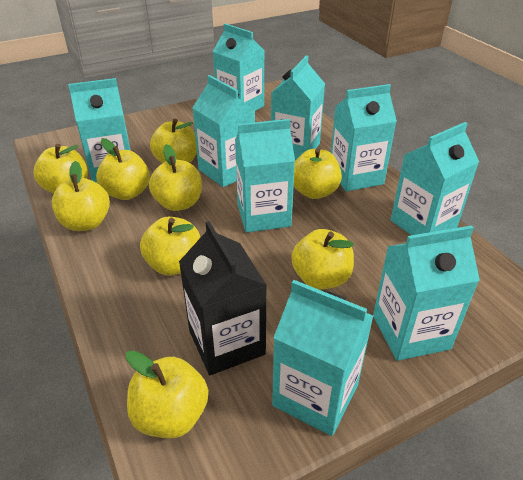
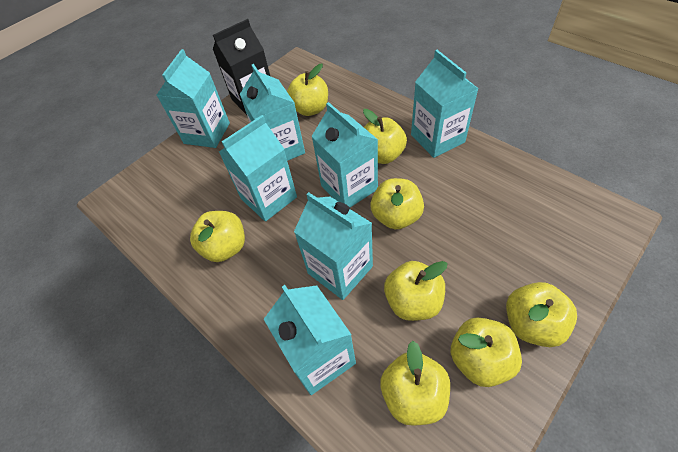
turquoise carton: 9 -> 7
yellow apple: 9 -> 8

